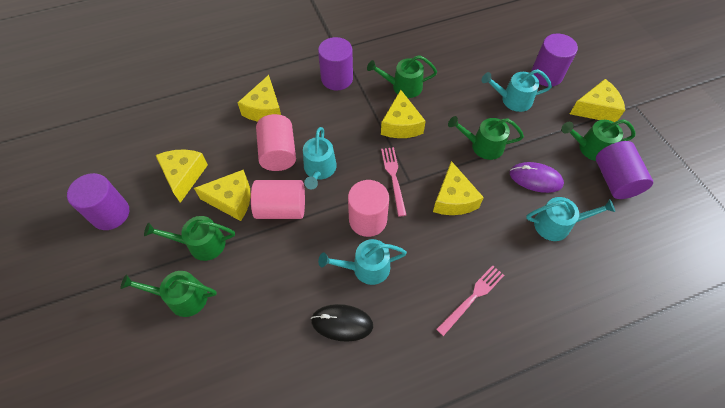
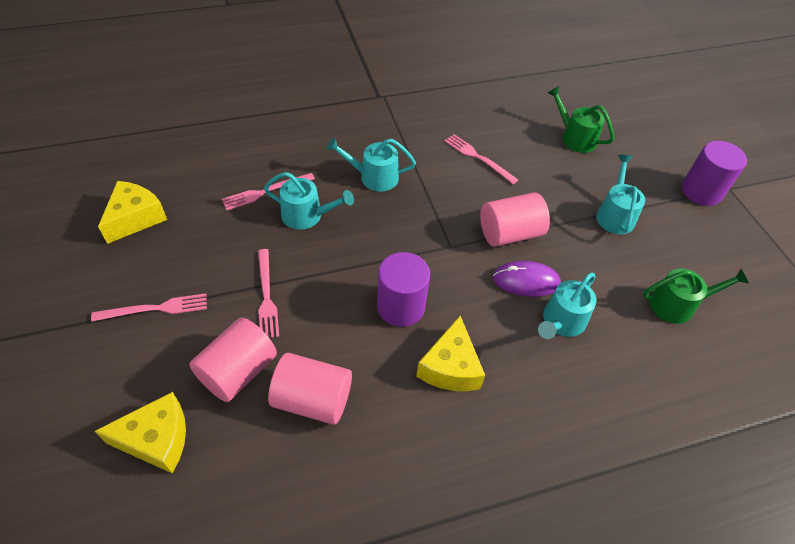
black mouse: 1 -> 0
green watering can: 5 -> 2
pink fork: 2 -> 4
purple cylinder: 4 -> 2
yellow cheese: 6 -> 3

